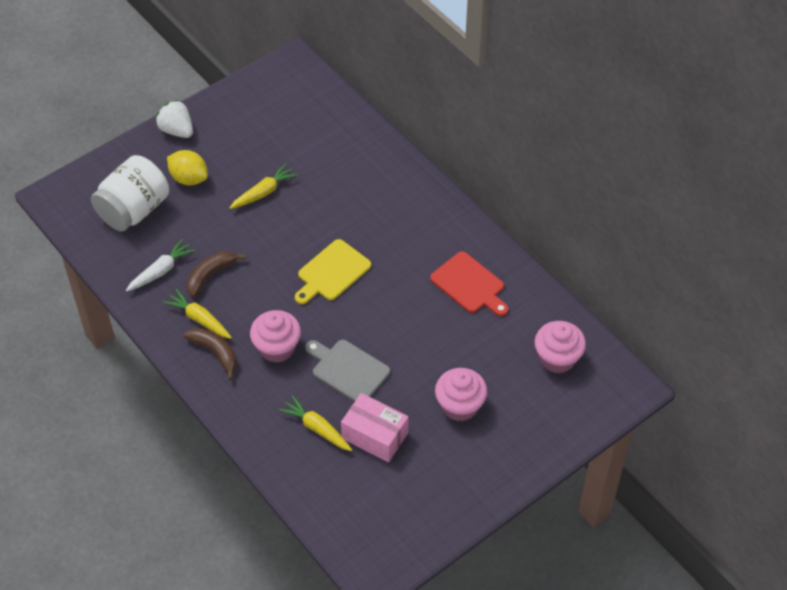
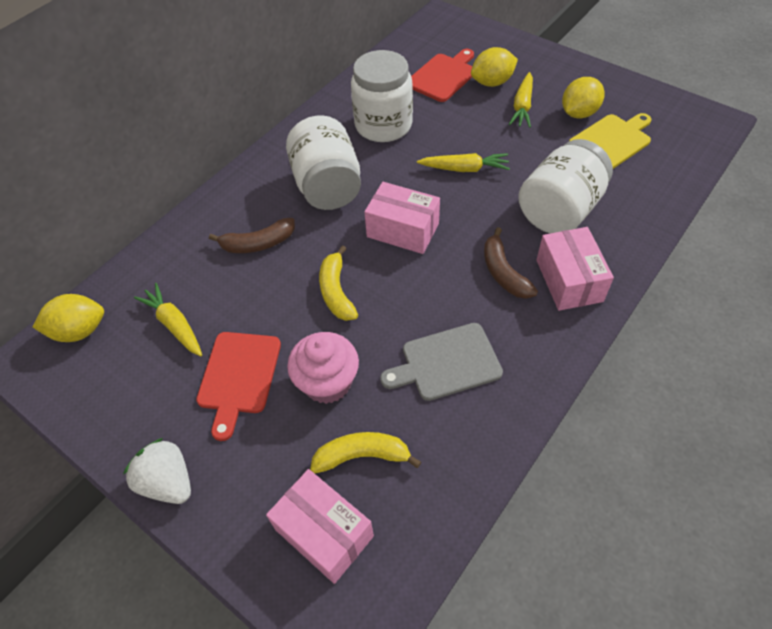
pink box: 1 -> 3
pink cupcake: 3 -> 1
red cutting board: 1 -> 2
white carrot: 1 -> 0
white jar: 1 -> 3
yellow banana: 0 -> 2
yellow lemon: 1 -> 3

